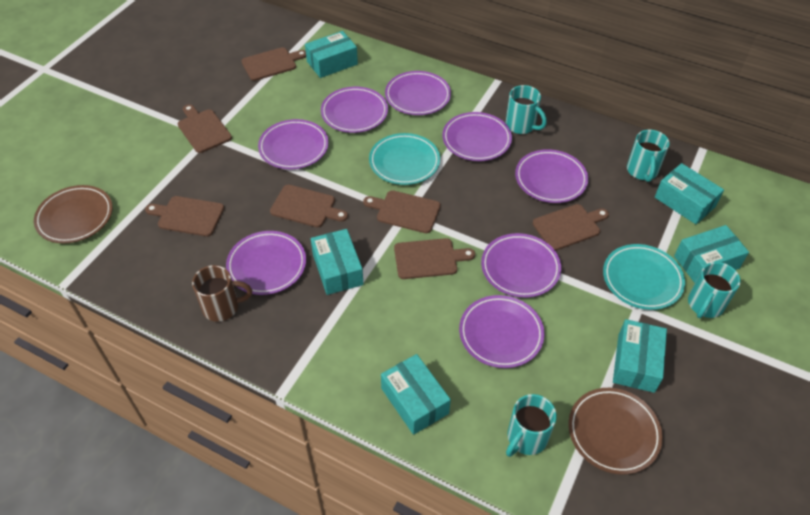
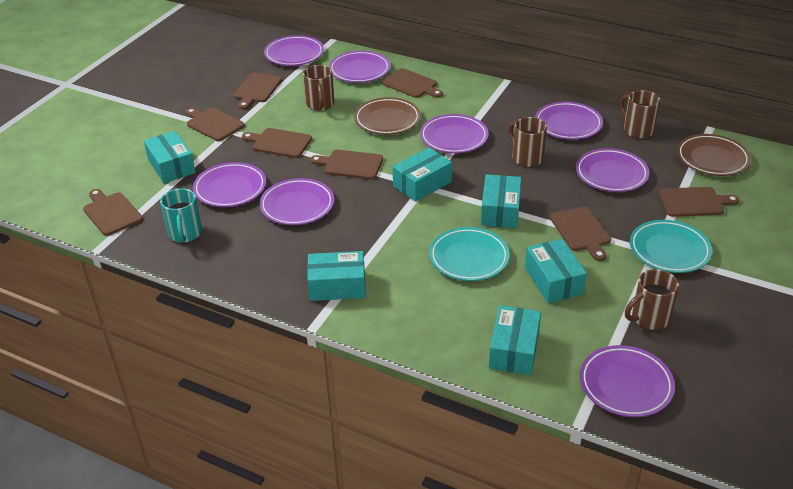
brown cutting board: 7 -> 8
brown mug: 1 -> 4
turquoise mug: 4 -> 1

